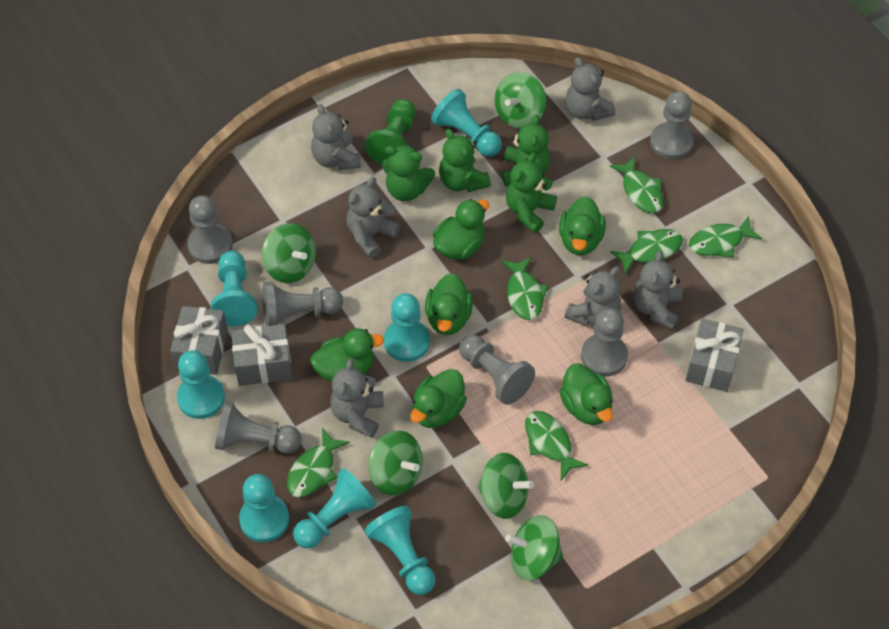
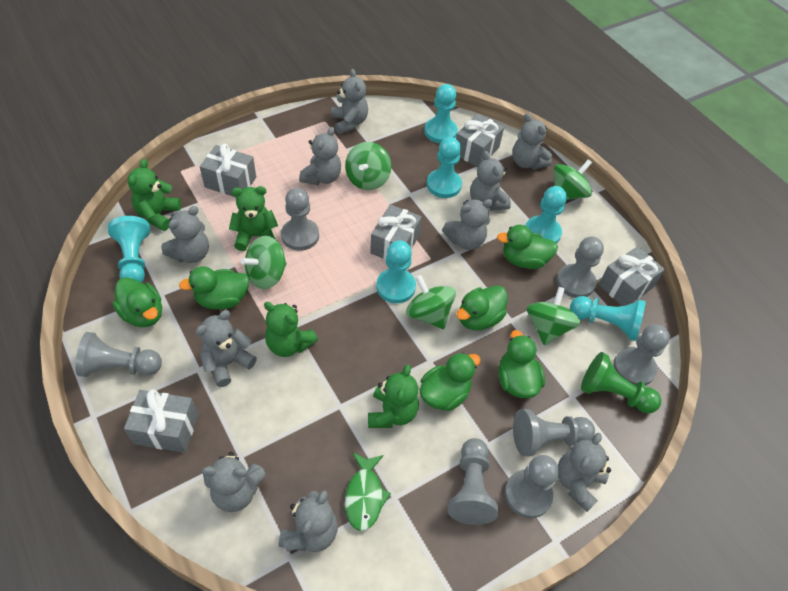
green fish: 6 -> 1
grey gift: 3 -> 5
grey pawn: 6 -> 7
grey teddy bear: 6 -> 10
turquoise pawn: 7 -> 6

